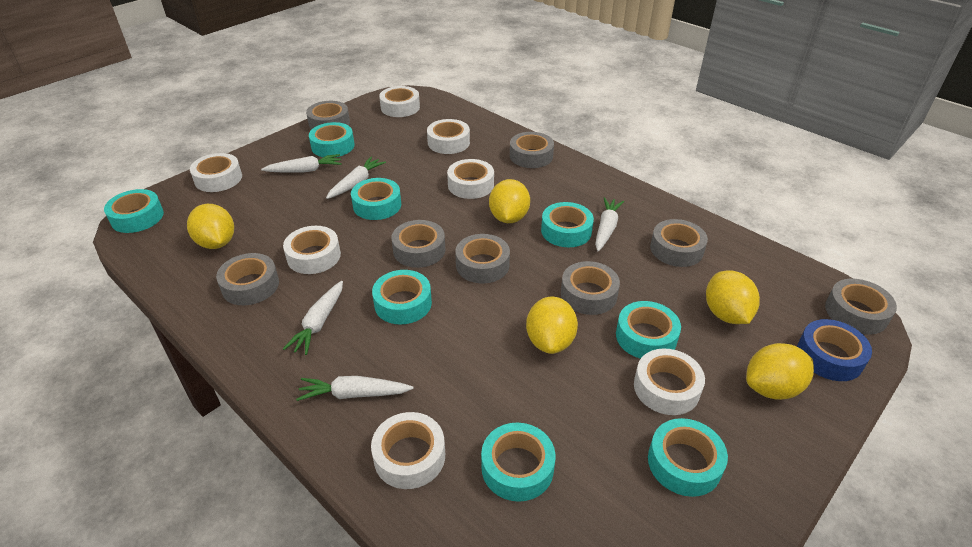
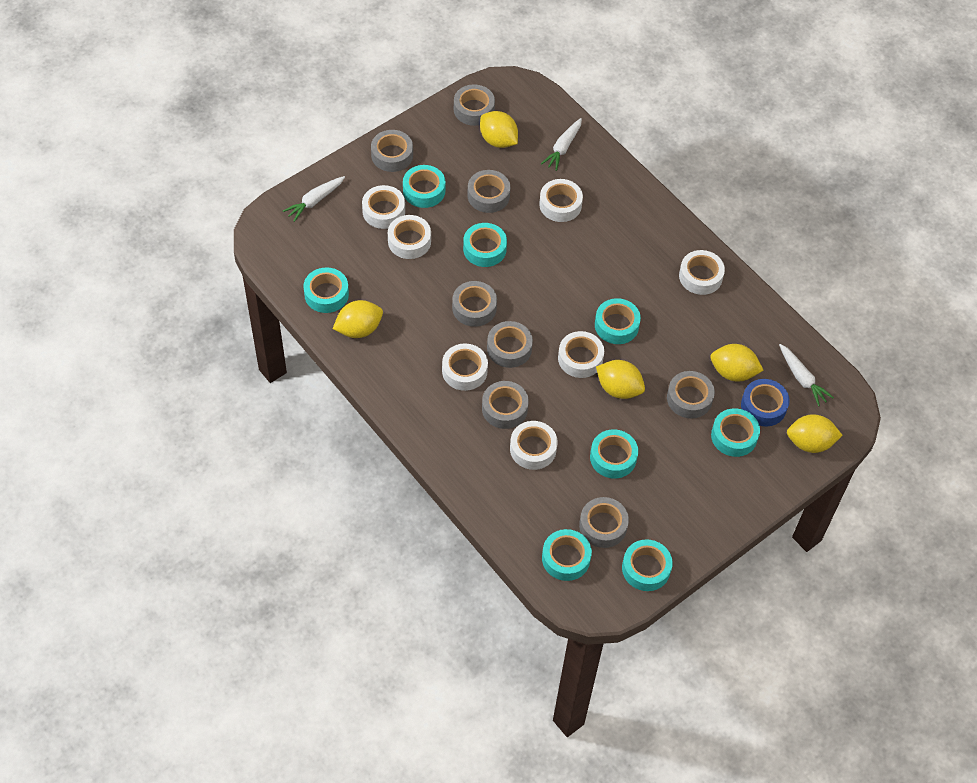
white carrot: 5 -> 3

